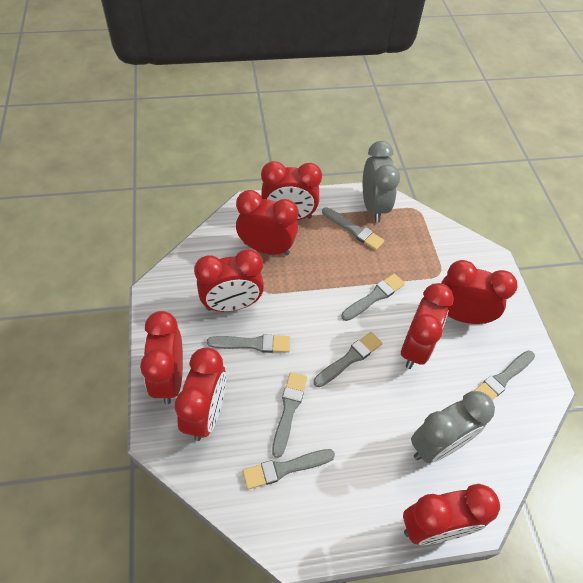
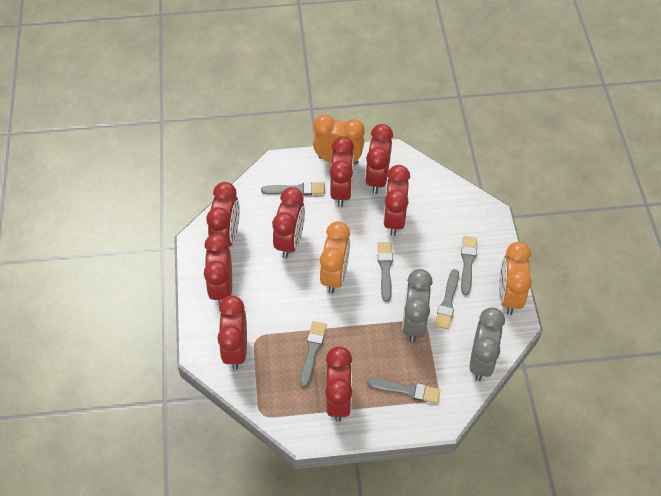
grey brush: 7 -> 6
orange clock: 0 -> 3

